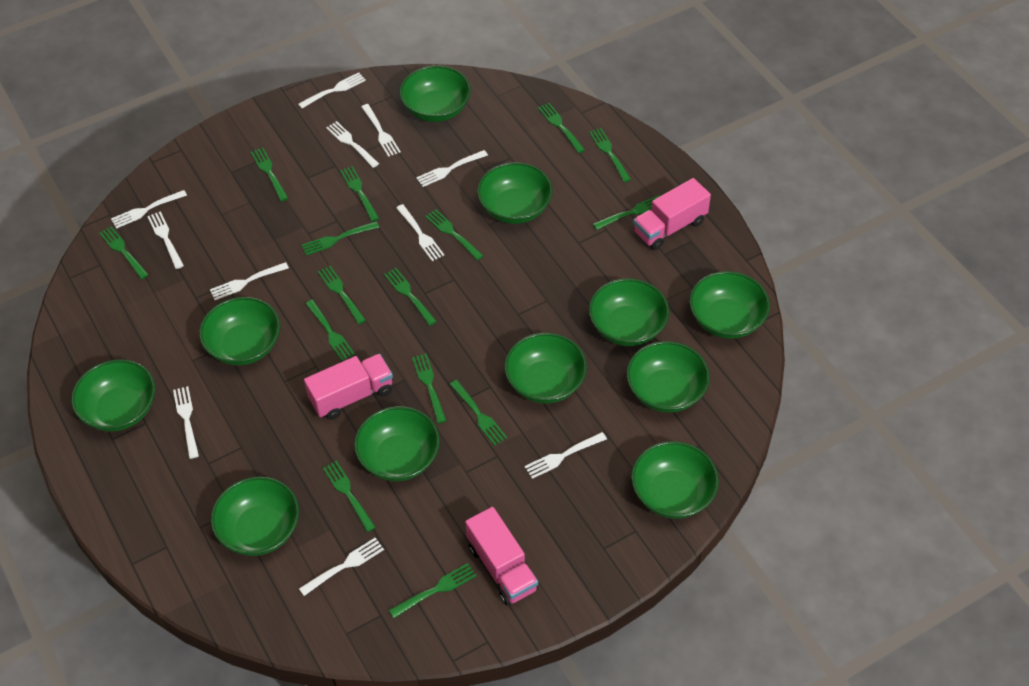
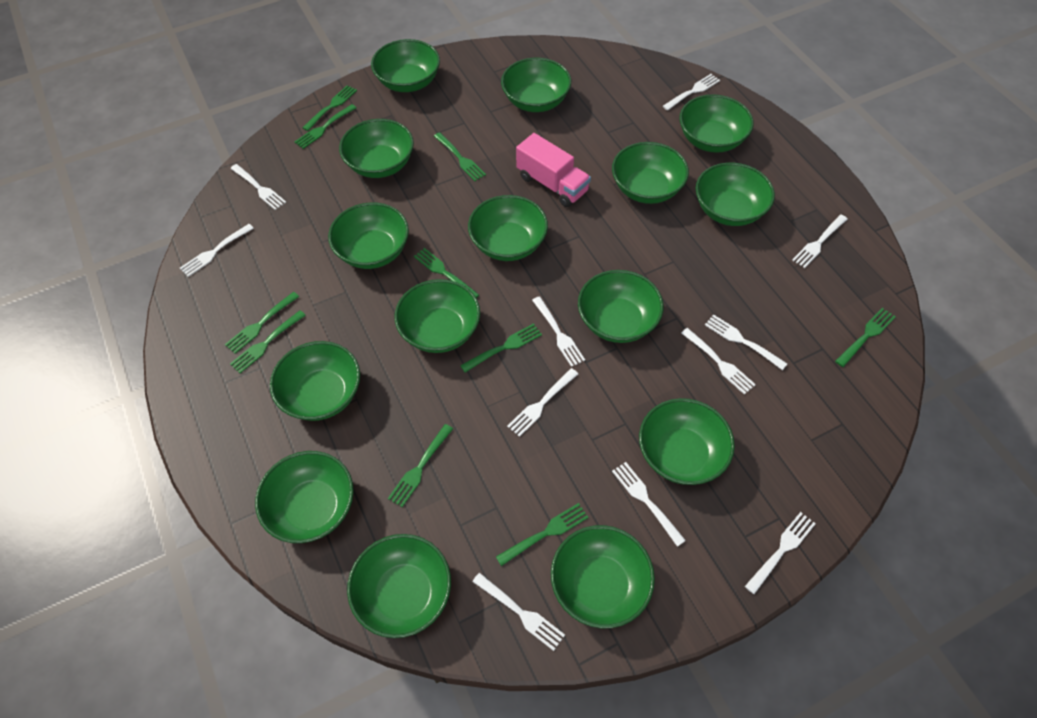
green bowl: 11 -> 15
green fork: 15 -> 10
pink truck: 3 -> 1

